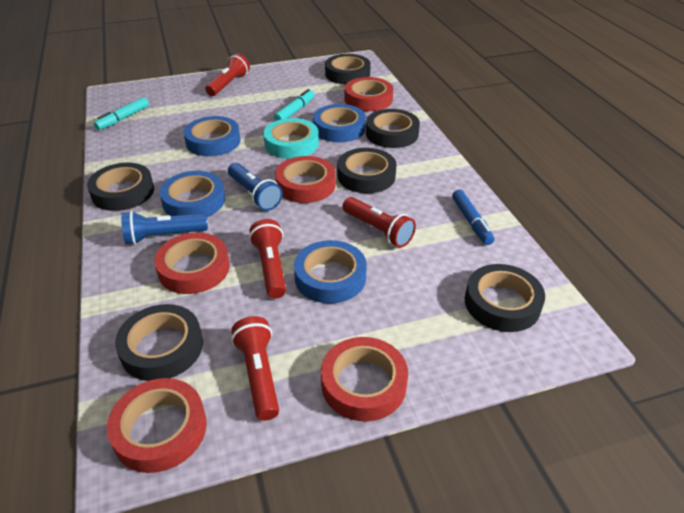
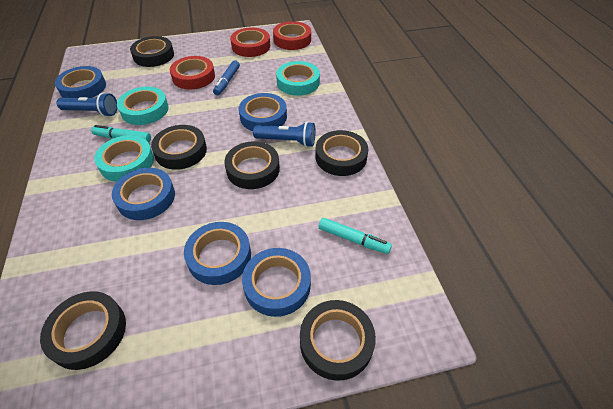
blue tape: 4 -> 5
red flashlight: 4 -> 0
red tape: 5 -> 3
turquoise tape: 1 -> 3

